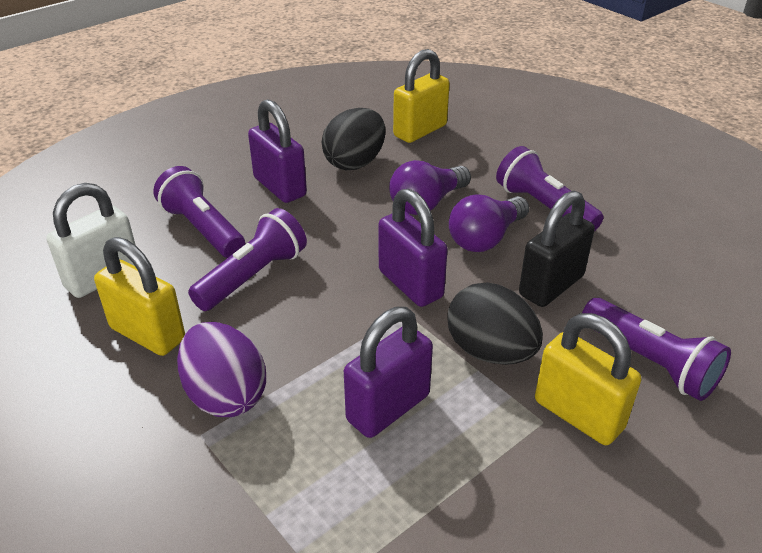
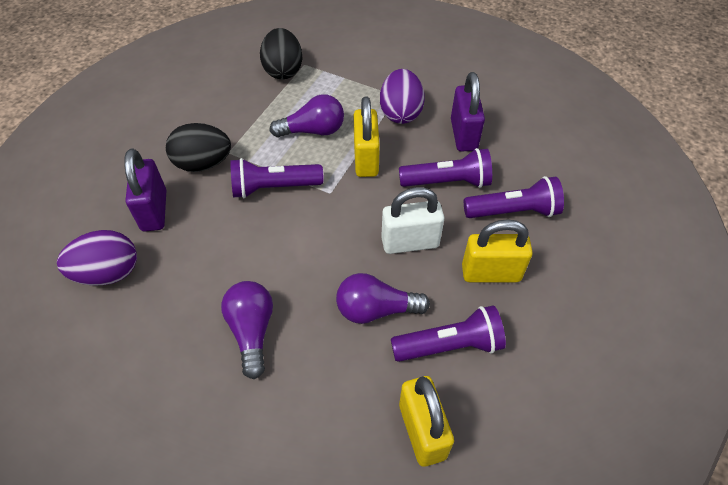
black padlock: 1 -> 0
purple egg: 1 -> 2
purple light bulb: 2 -> 3
purple padlock: 3 -> 2

